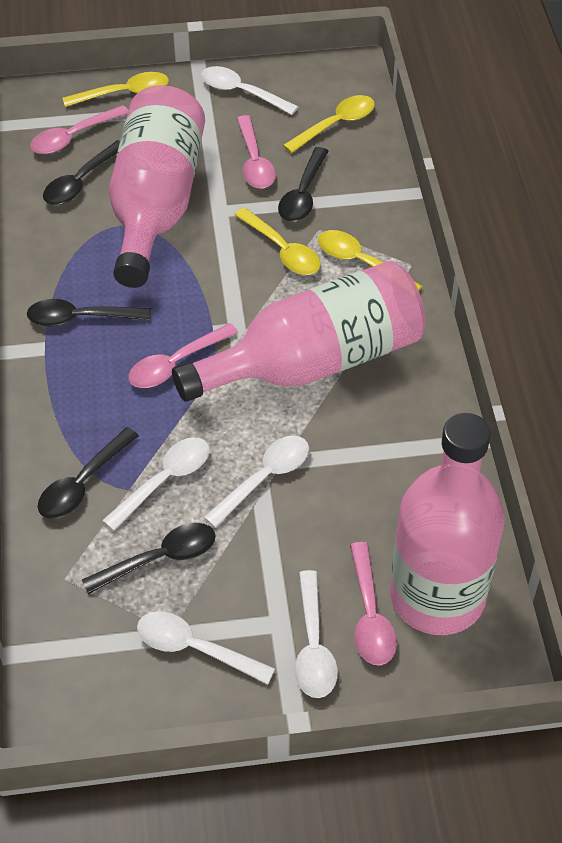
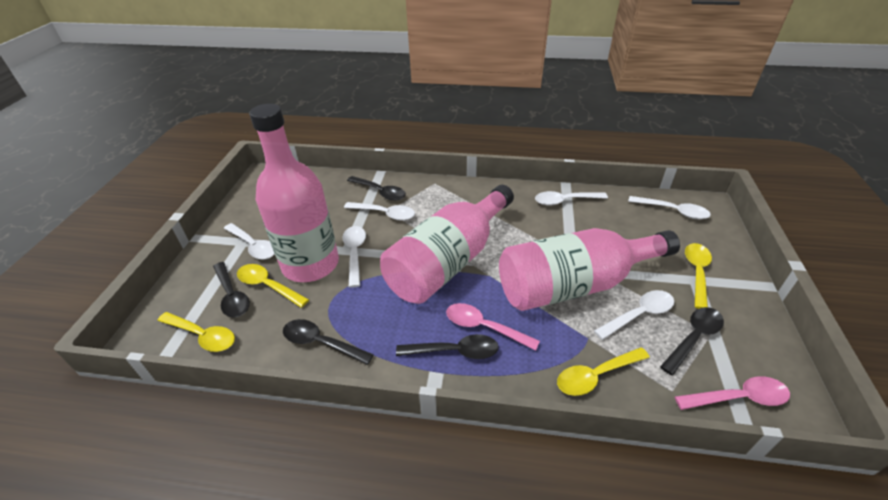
pink spoon: 4 -> 2
white spoon: 5 -> 6

